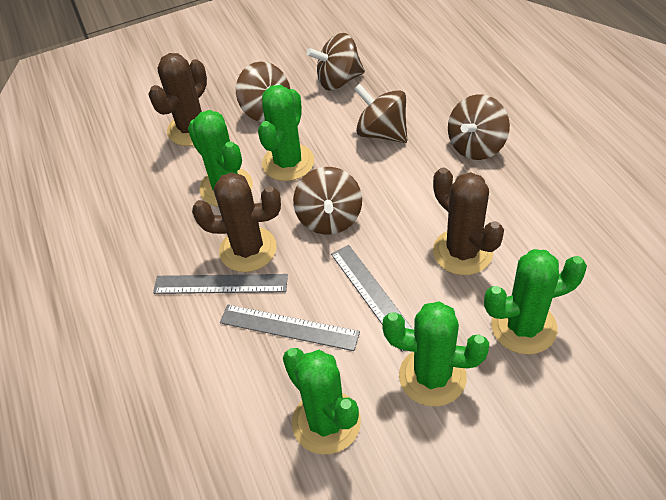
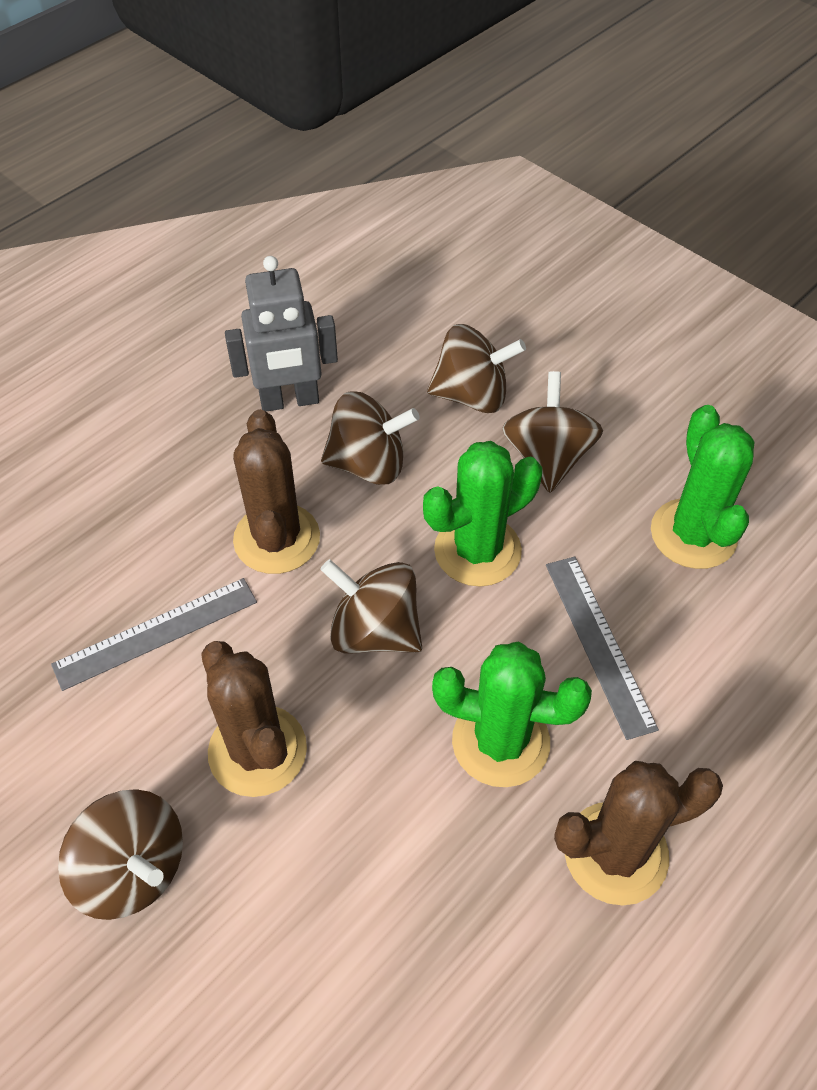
green cactus: 5 -> 3
grey robot: 0 -> 1
grey ruler: 3 -> 2

